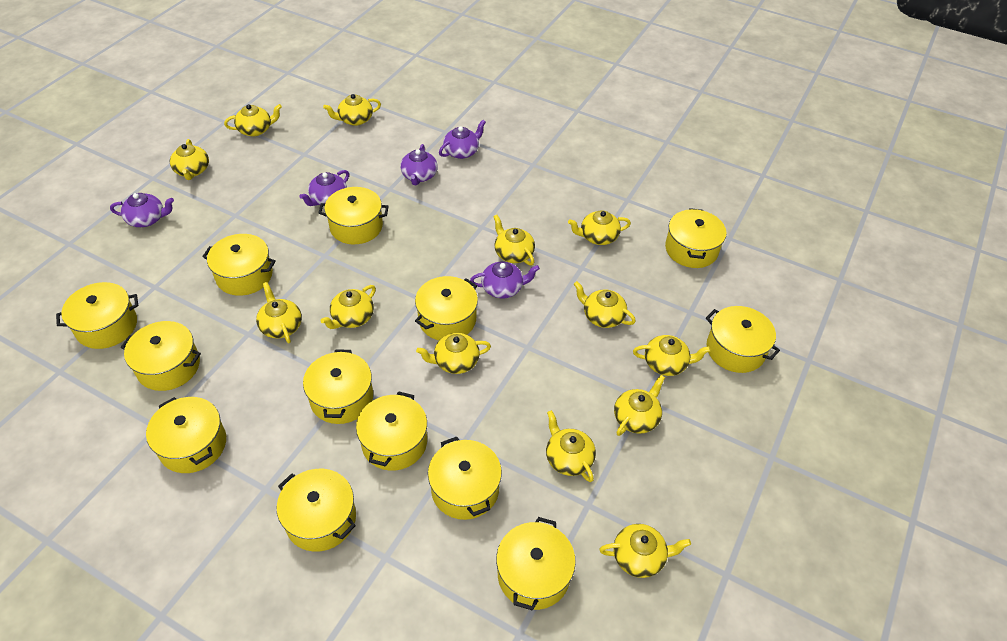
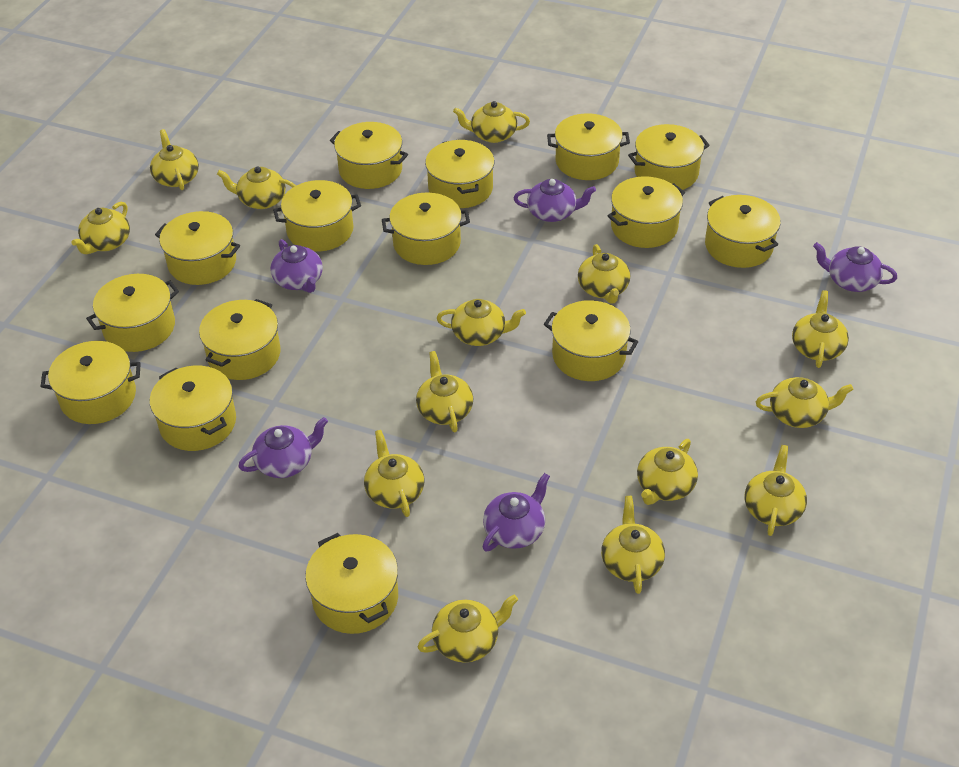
yellow pot: 13 -> 15
yellow teapot: 13 -> 14

